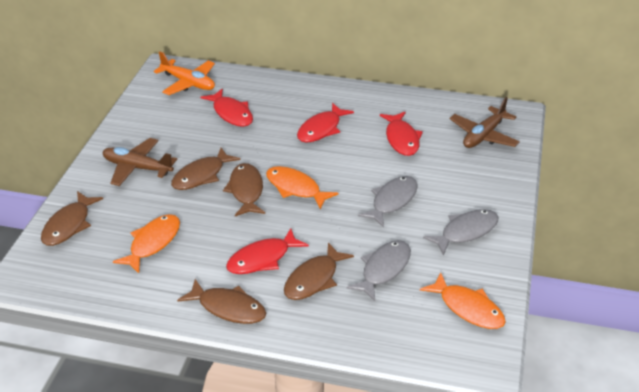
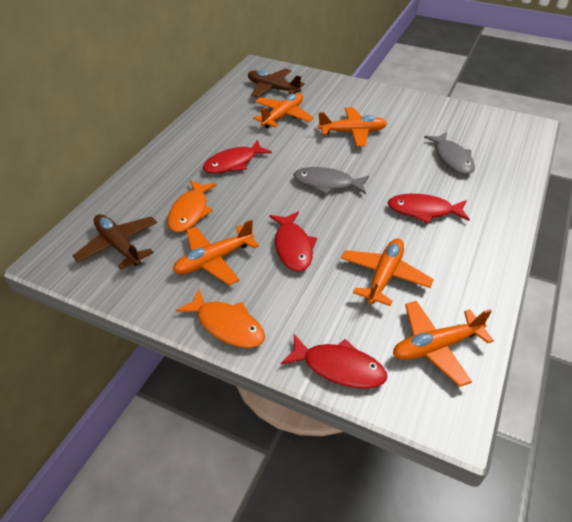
brown fish: 5 -> 0
grey fish: 3 -> 2
orange fish: 3 -> 2
orange plane: 1 -> 5

